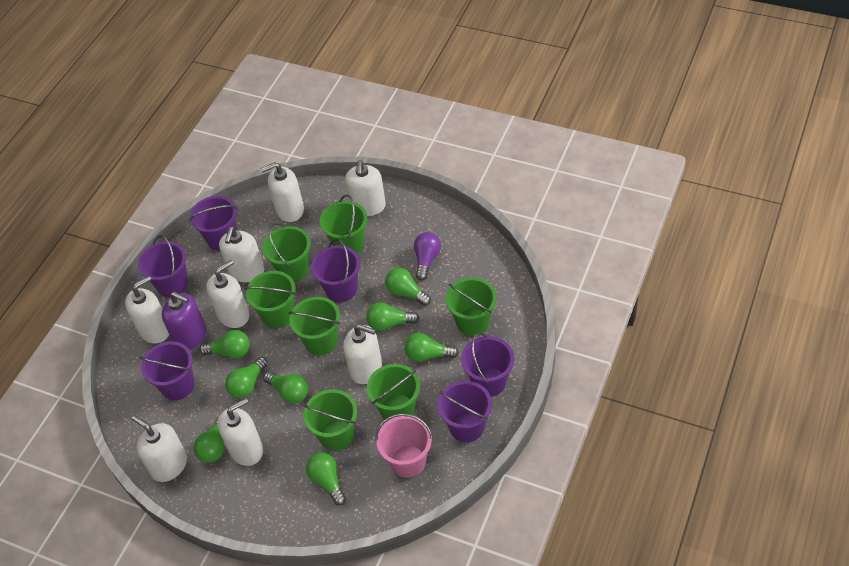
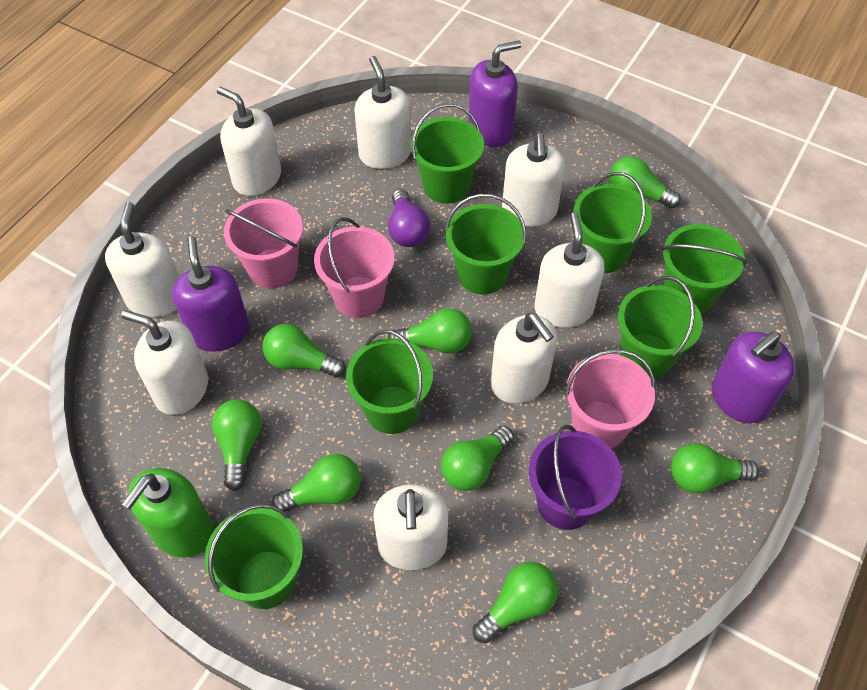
green soap dispenser: 0 -> 1
pink bucket: 1 -> 3
purple bucket: 6 -> 1
purple soap dispenser: 1 -> 3

